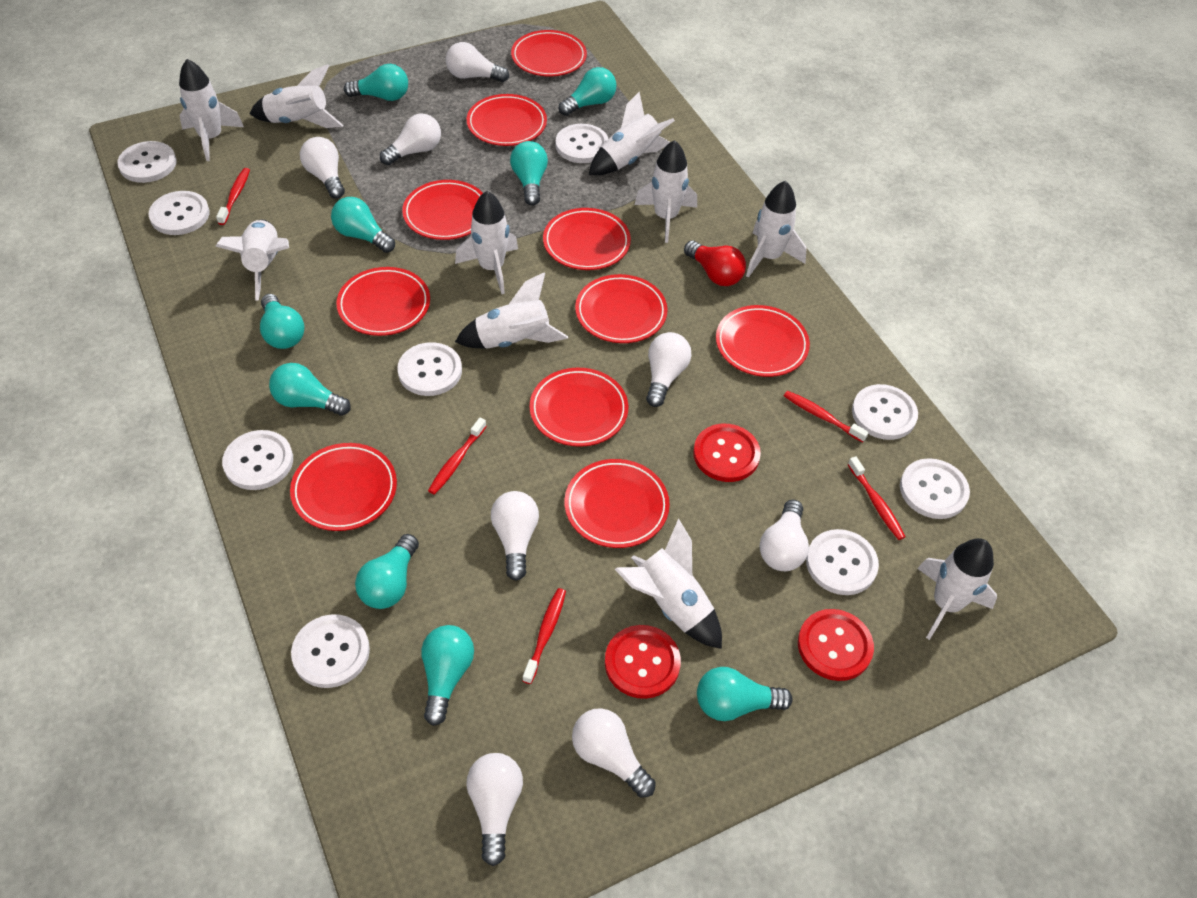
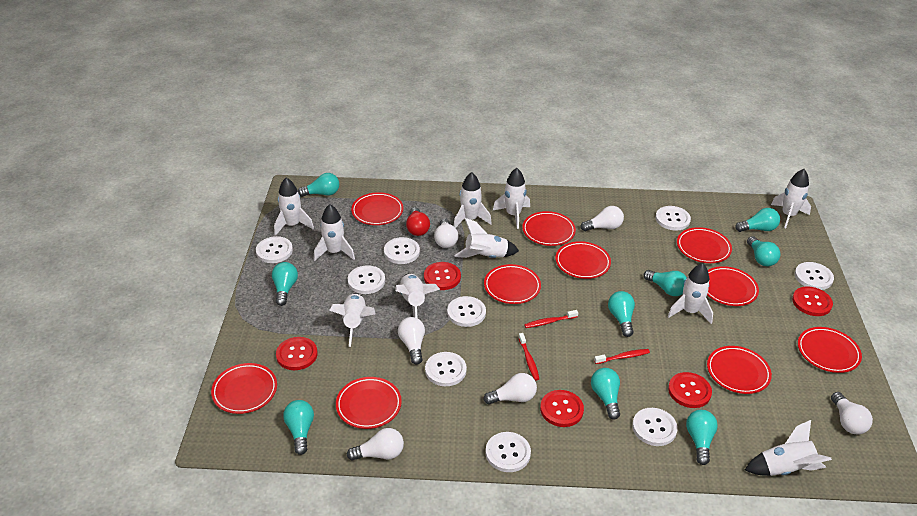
red button: 3 -> 5
red toothbrush: 5 -> 3
white light bulb: 8 -> 6

